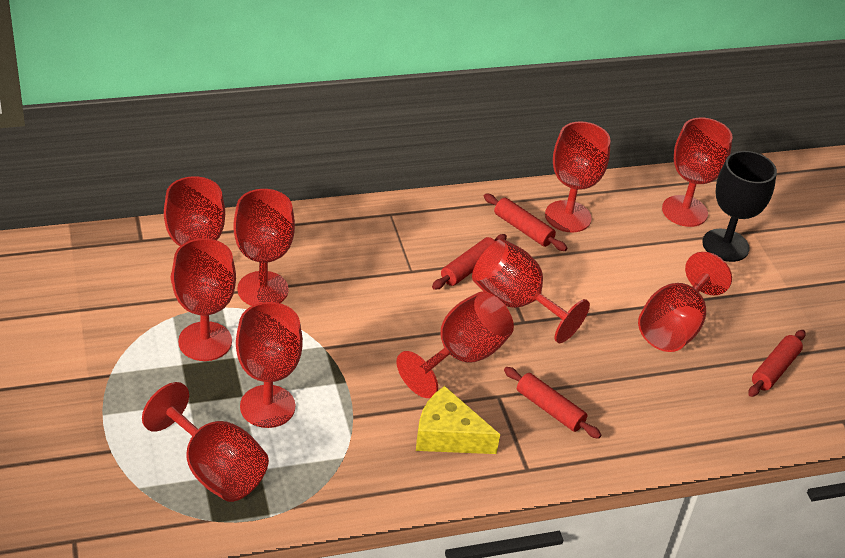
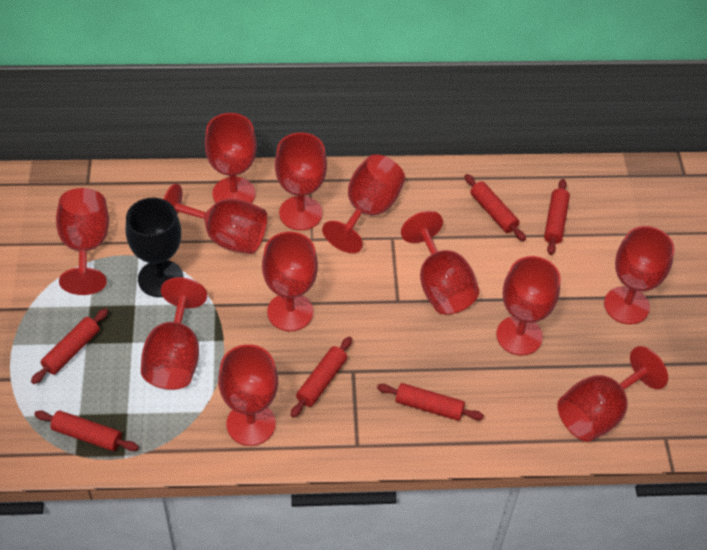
red goblet: 10 -> 12
red rolling pin: 4 -> 6
yellow cheese: 1 -> 0

